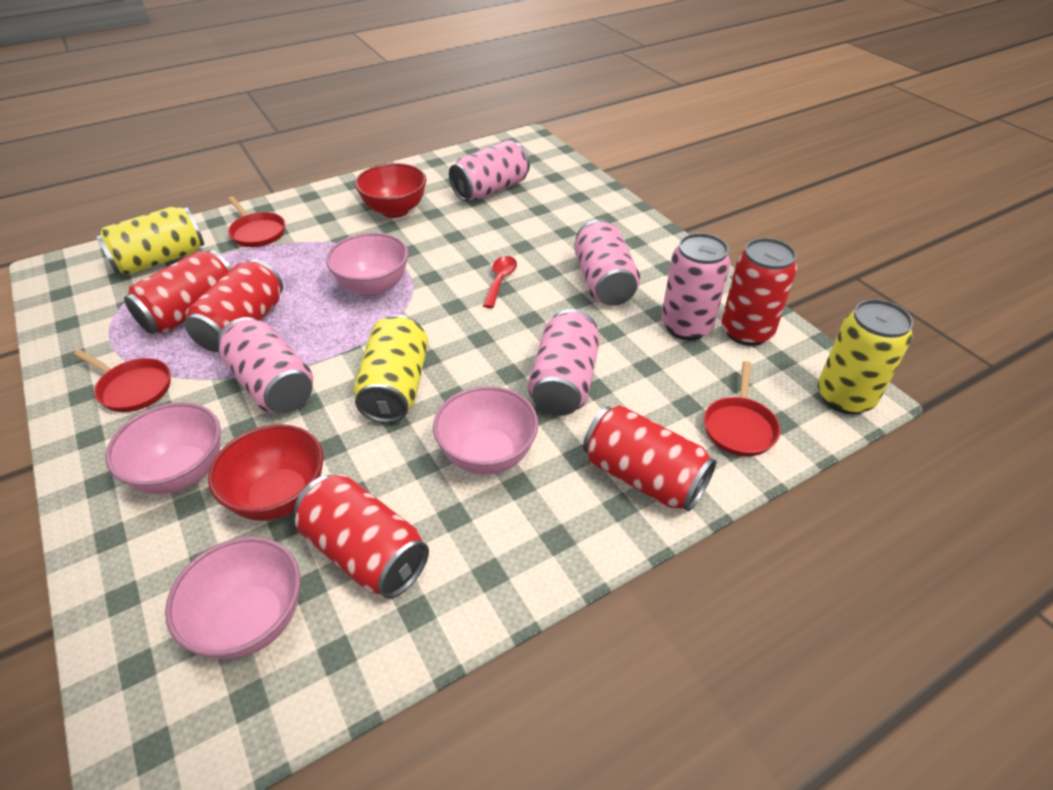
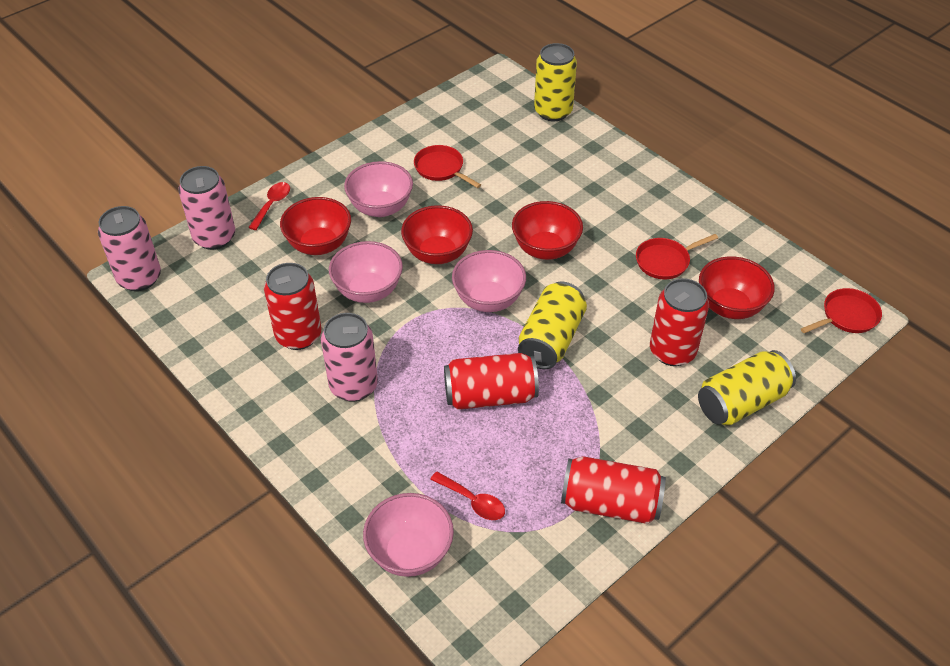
pink can: 5 -> 3
red bowl: 2 -> 4
red can: 5 -> 4
red spoon: 1 -> 2

